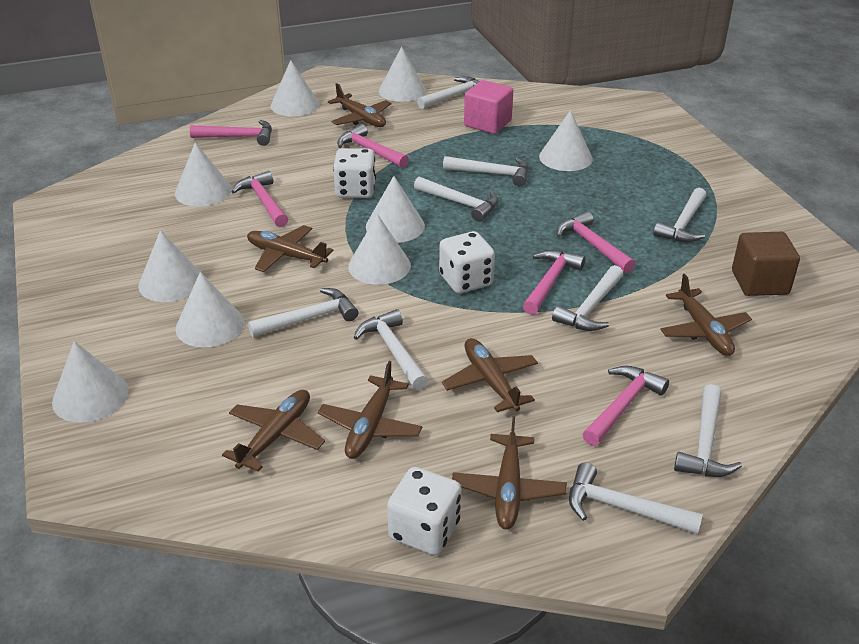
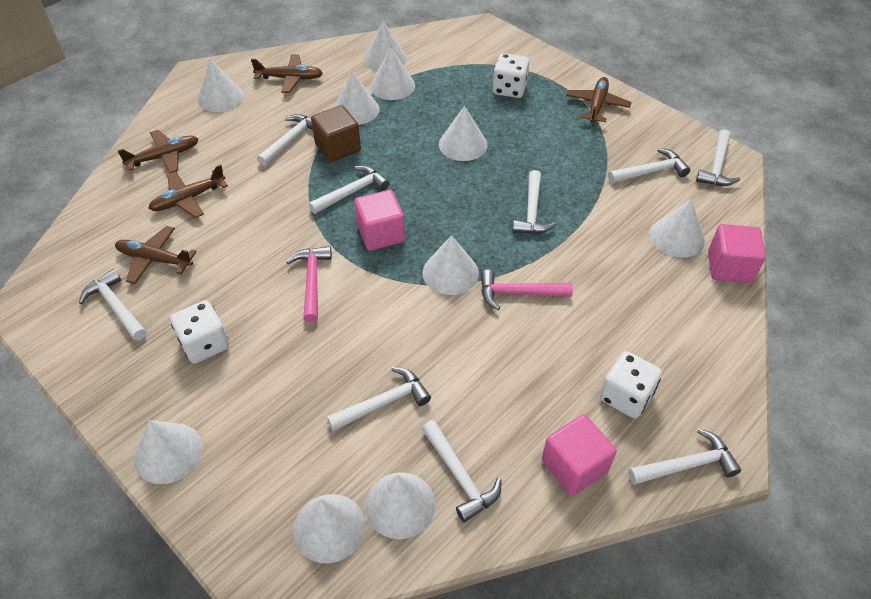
brown plane: 7 -> 5
pink cube: 1 -> 3
pink hammer: 6 -> 2
white cone: 9 -> 10

